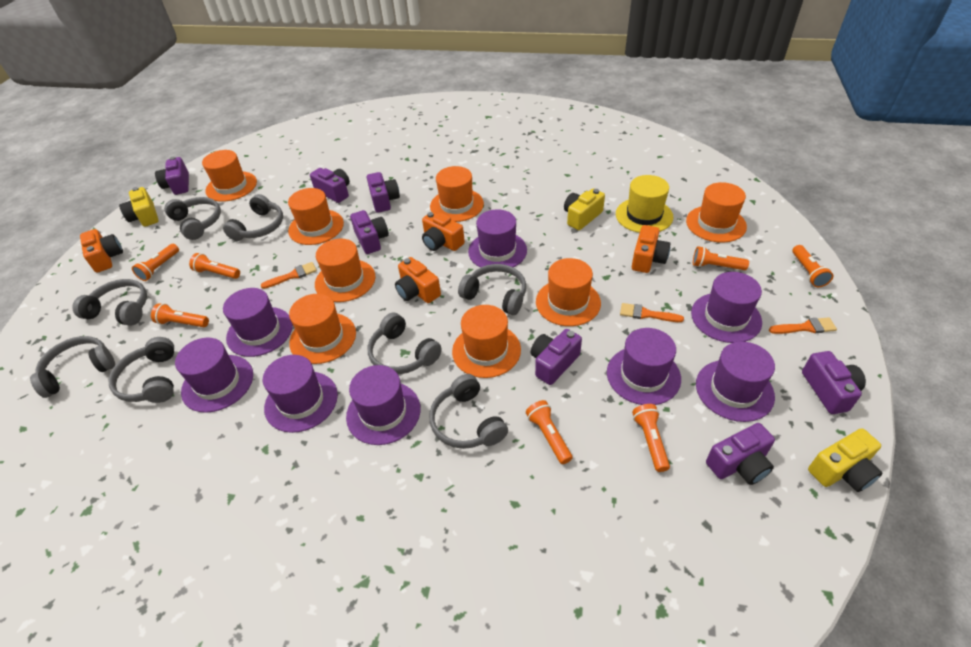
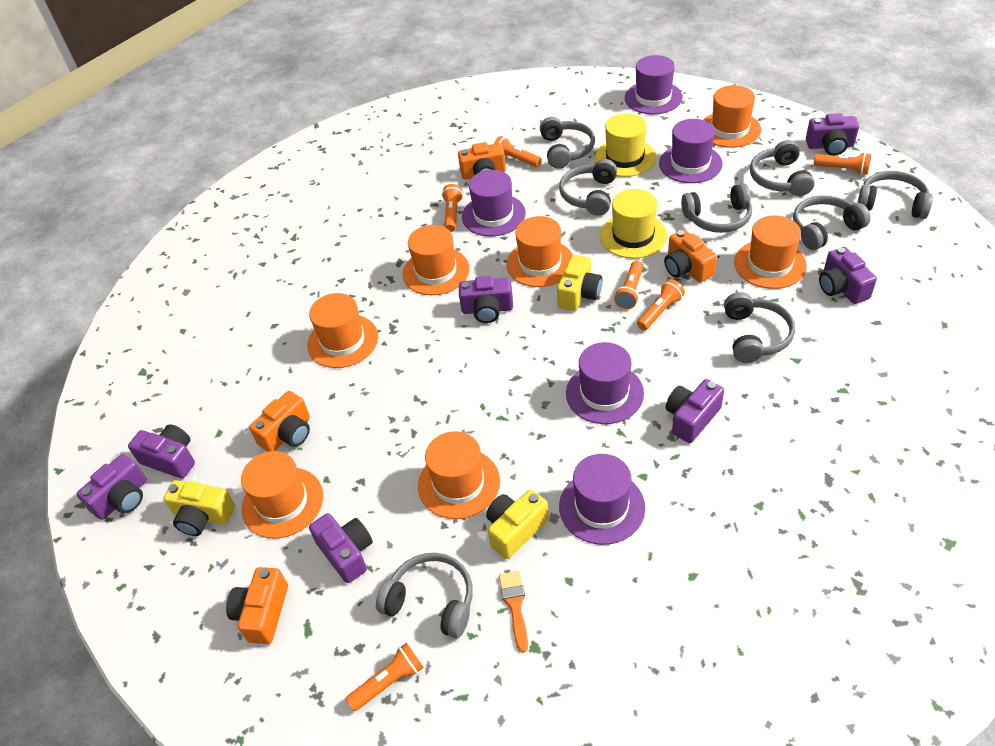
orange brush: 3 -> 1
orange flashlight: 7 -> 6
orange hat: 8 -> 7
purple hat: 8 -> 5
yellow hat: 1 -> 2

